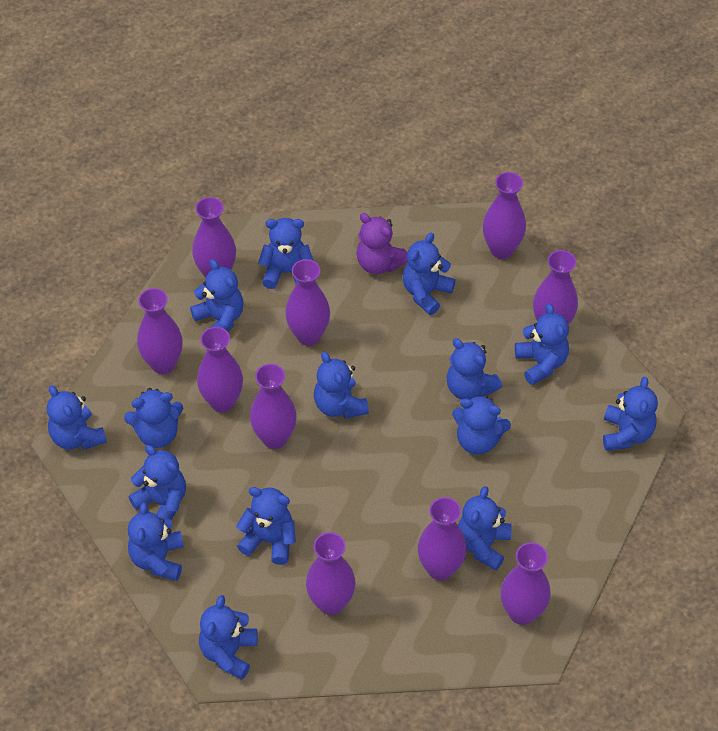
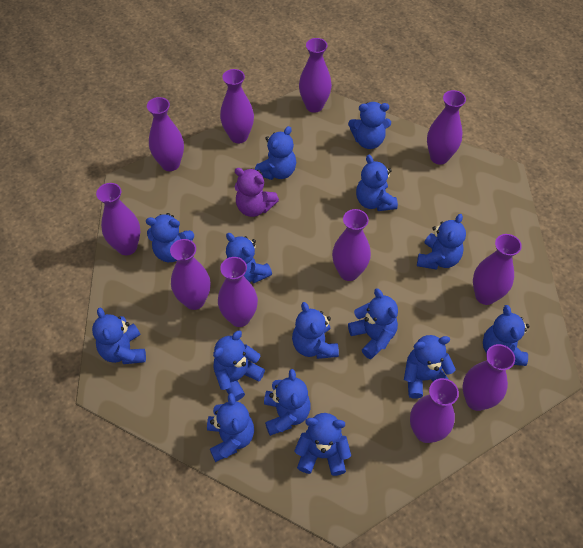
purple vase: 10 -> 11

